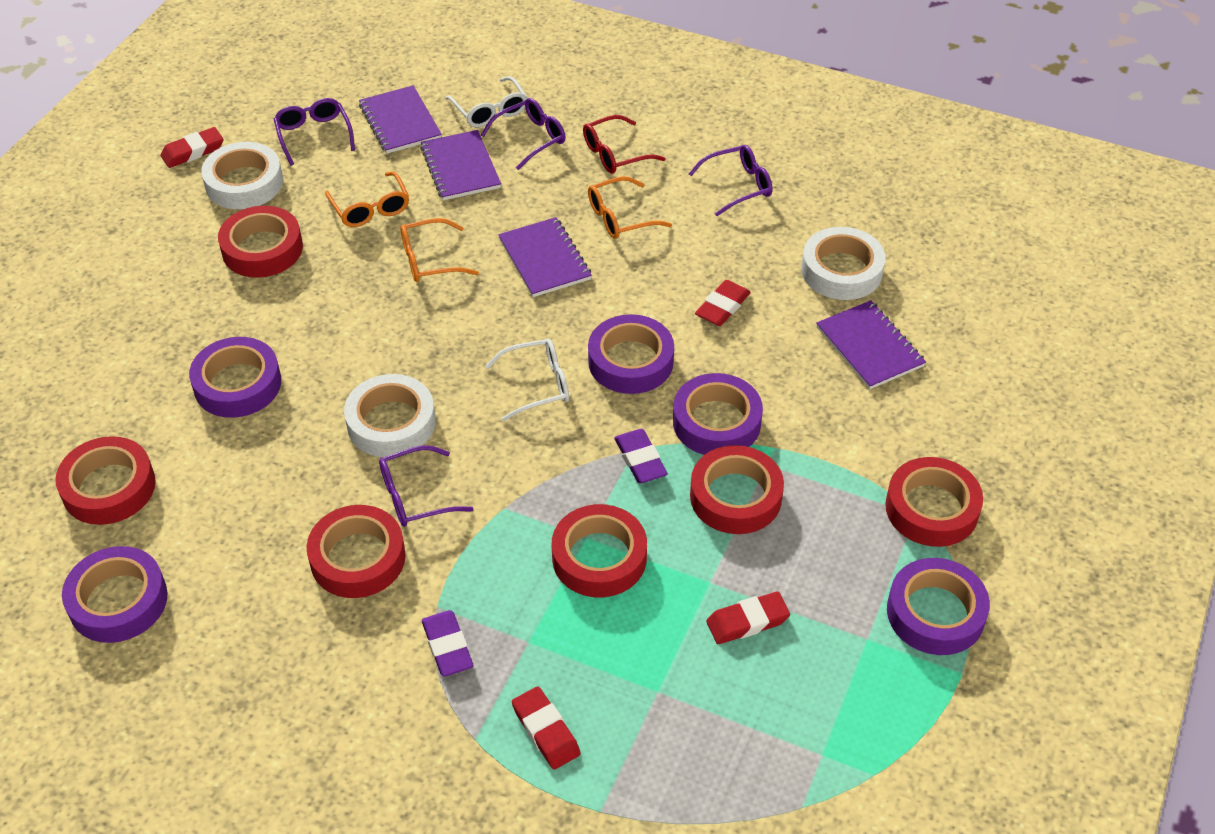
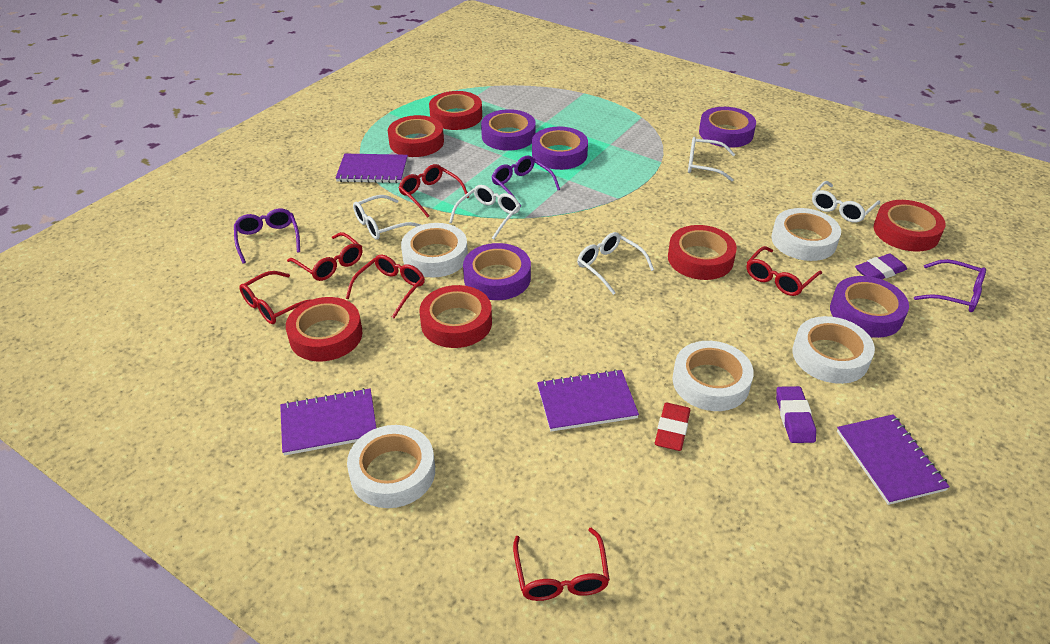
orange glasses: 3 -> 0
purple glasses: 4 -> 3
red eraser: 4 -> 1
red glasses: 1 -> 6
white glasses: 2 -> 5
white tape: 3 -> 5

